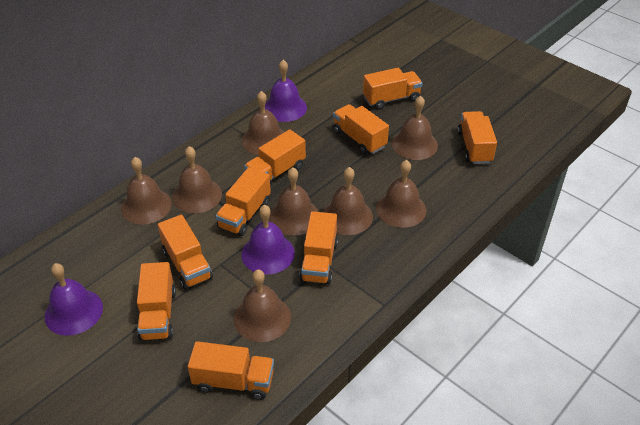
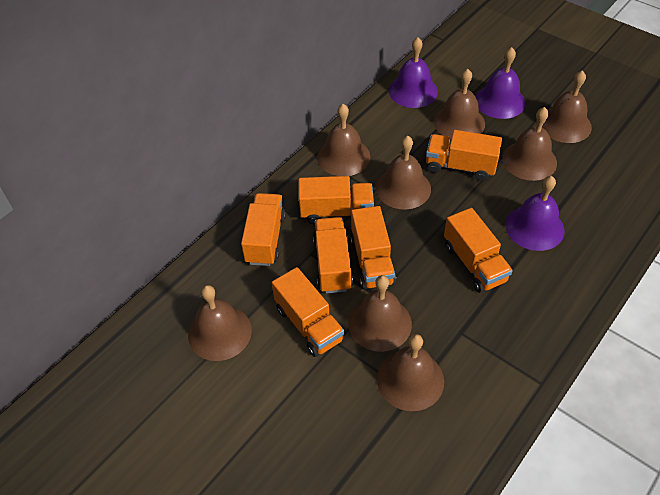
orange truck: 9 -> 7

